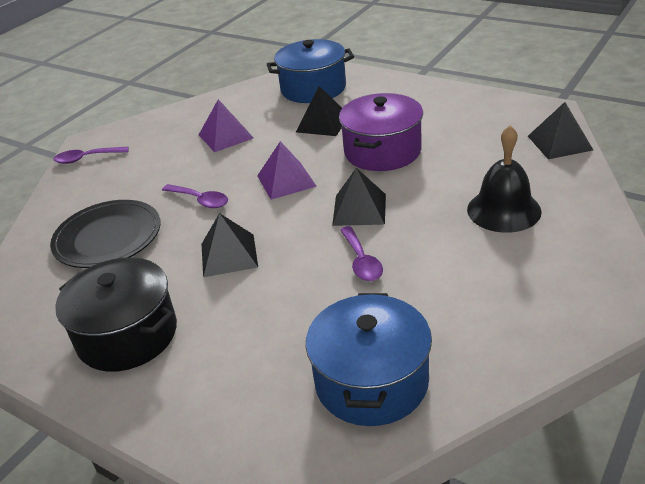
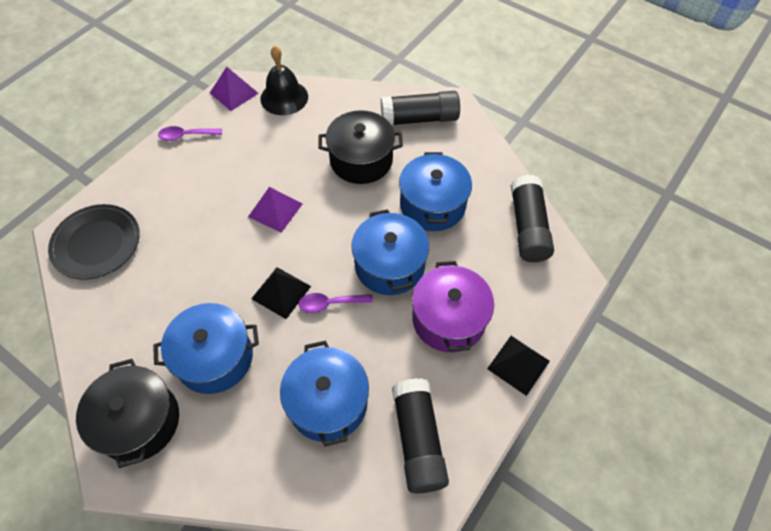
black glue stick: 0 -> 3
black pot: 1 -> 2
black pyramid: 4 -> 2
blue pot: 2 -> 4
purple spoon: 3 -> 2

